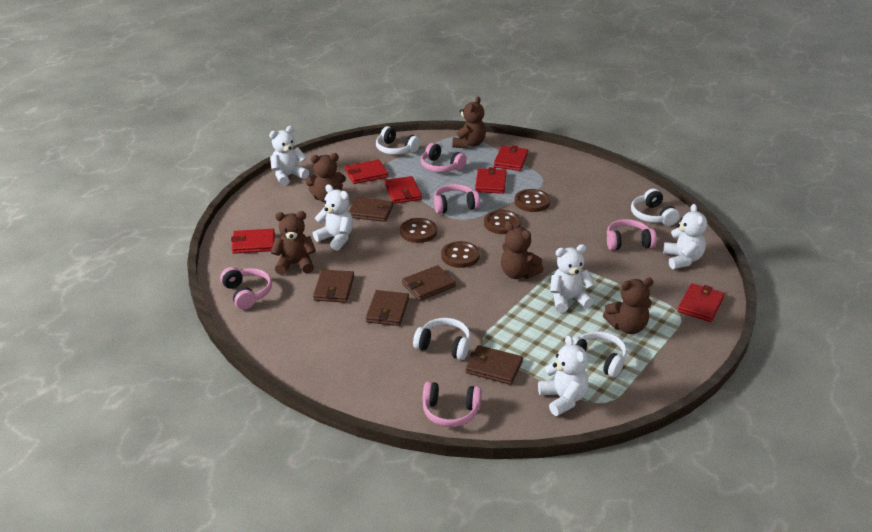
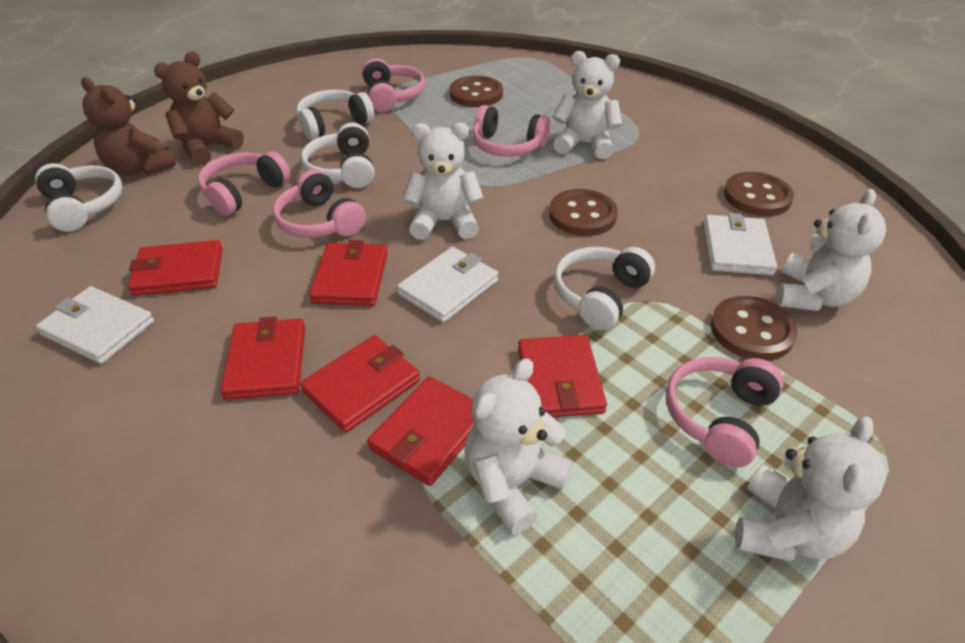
brown teddy bear: 5 -> 2
brown wallet: 5 -> 0
white wallet: 0 -> 3

